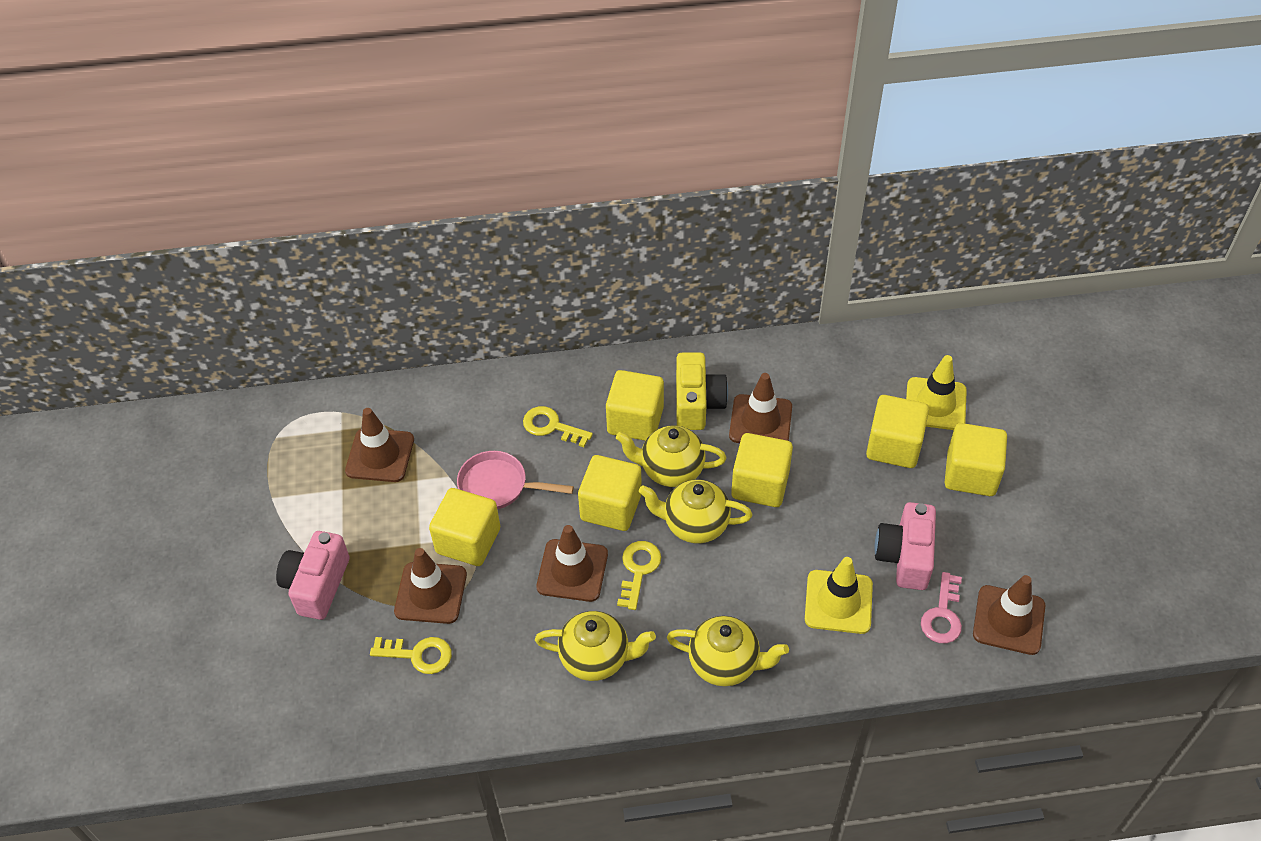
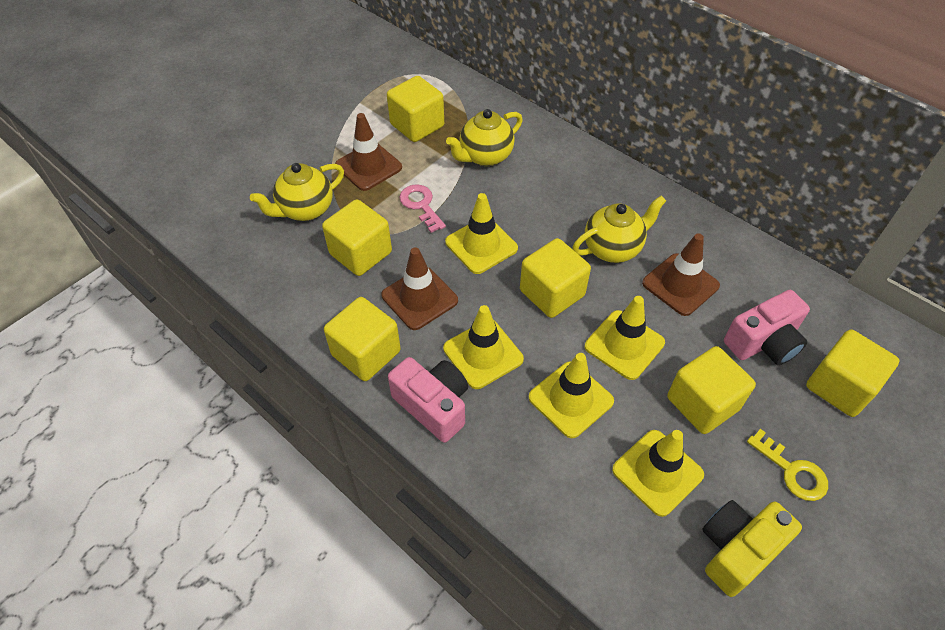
brown traffic cone: 5 -> 3
pink pan: 1 -> 0
yellow key: 3 -> 1
yellow teapot: 4 -> 3
yellow traffic cone: 2 -> 5

